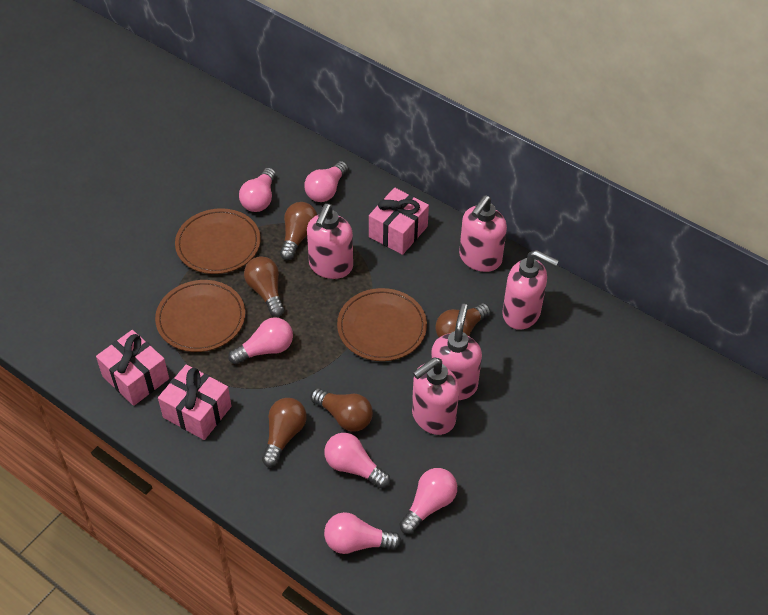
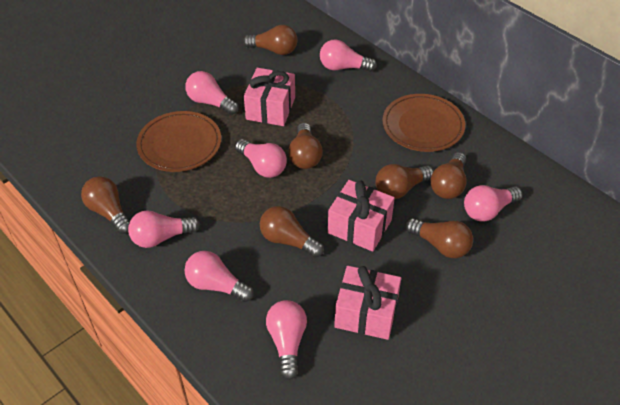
brown light bulb: 5 -> 7
brown plate: 3 -> 2
pink light bulb: 6 -> 7
pink soap dispenser: 5 -> 0

